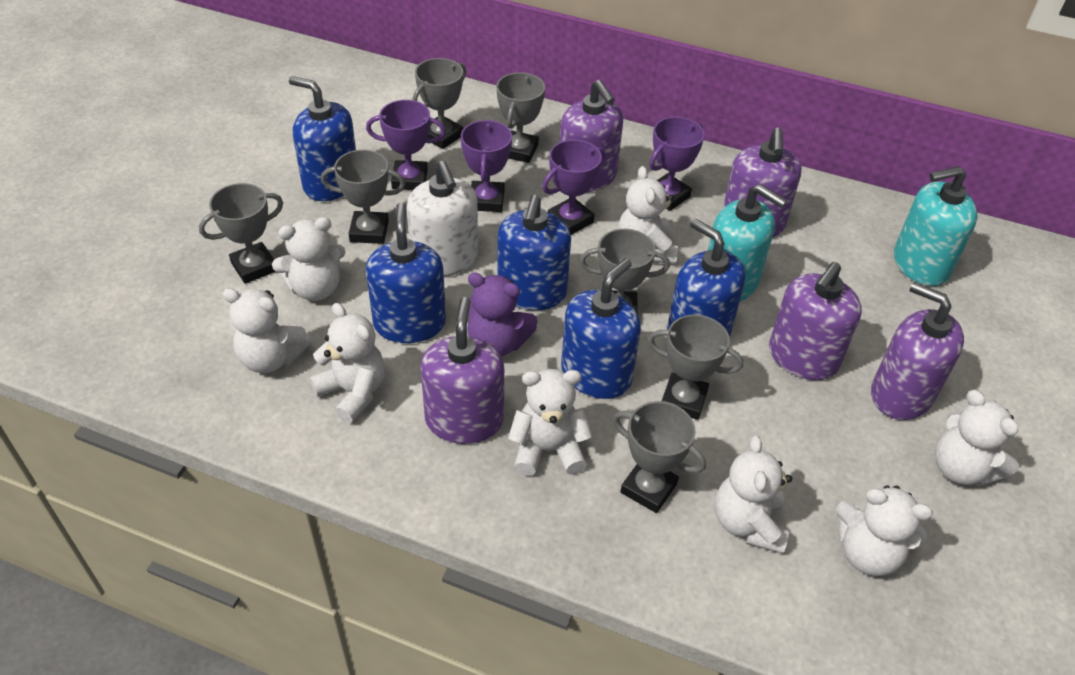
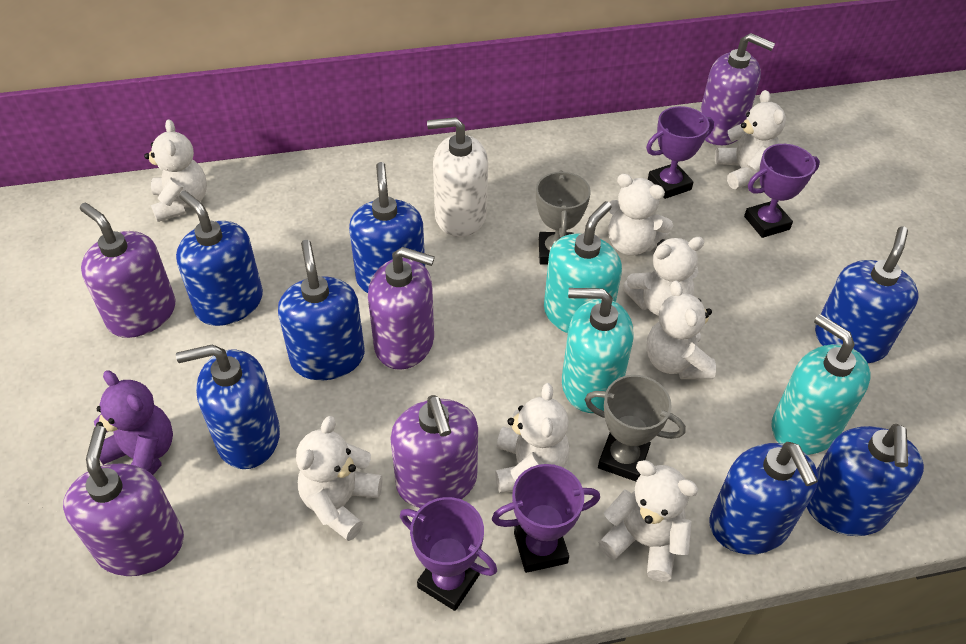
blue soap dispenser: 5 -> 7
grey trophy: 7 -> 2
turquoise soap dispenser: 2 -> 3

